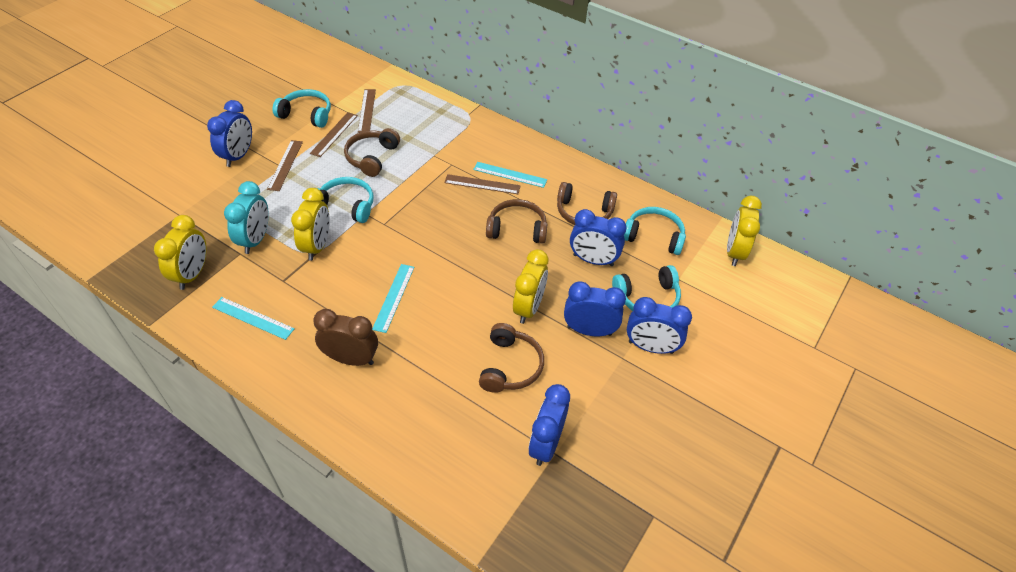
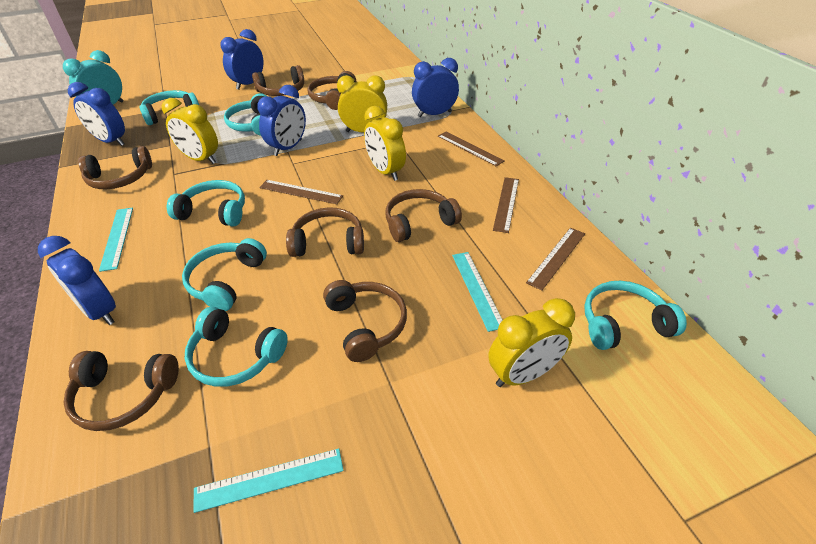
brown clock: 1 -> 0
brown headphones: 4 -> 7
turquoise headphones: 4 -> 6

